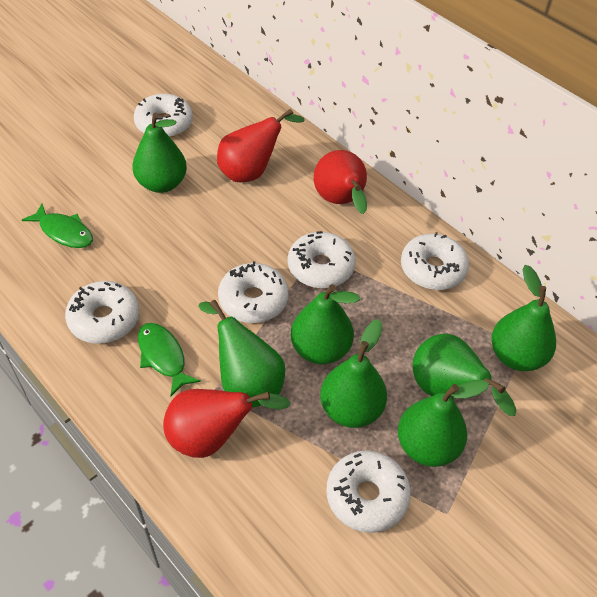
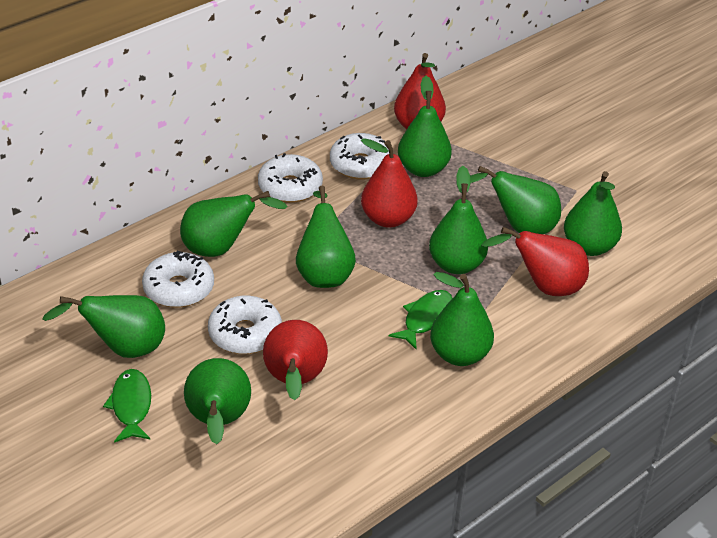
green pear: 7 -> 9
red pear: 3 -> 4
white donut: 6 -> 4

